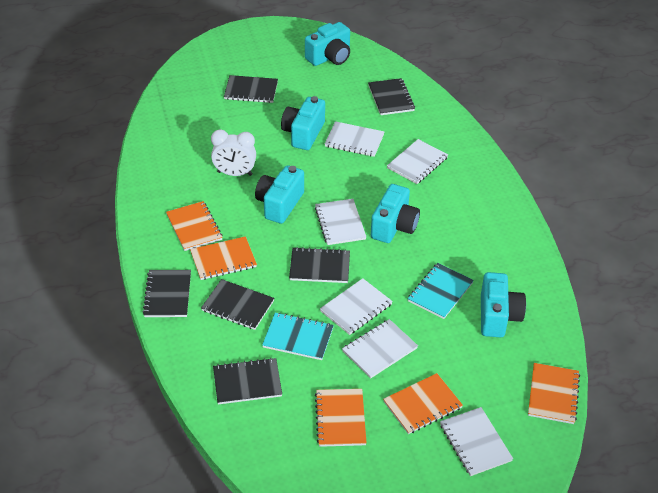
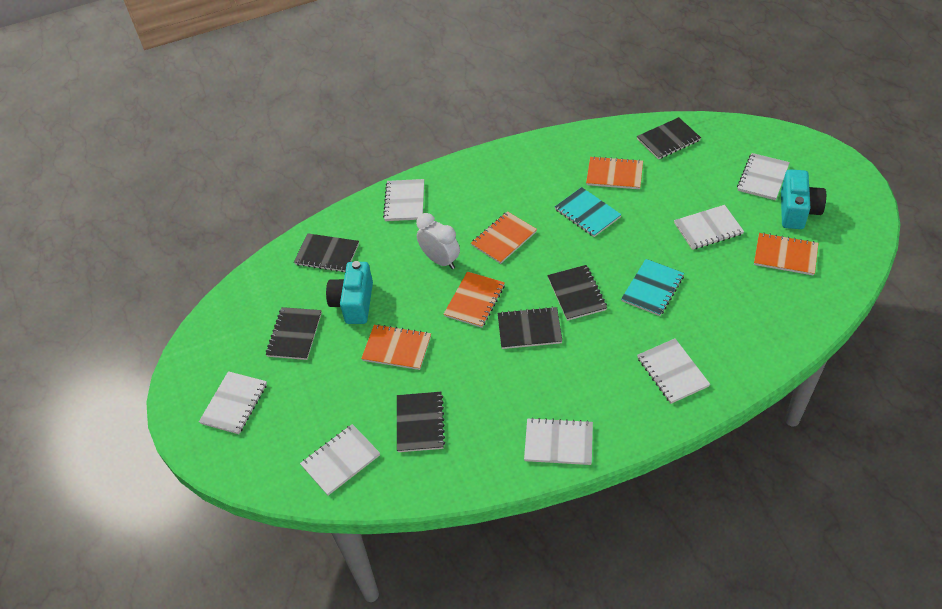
turquoise camera: 5 -> 2
white notebook: 6 -> 7

